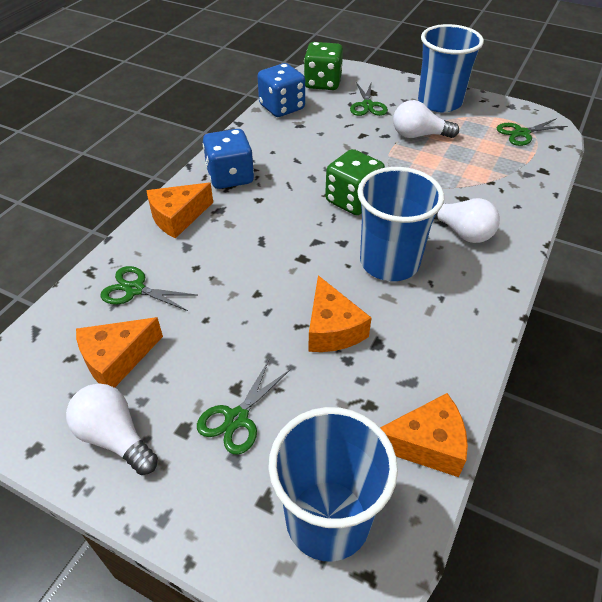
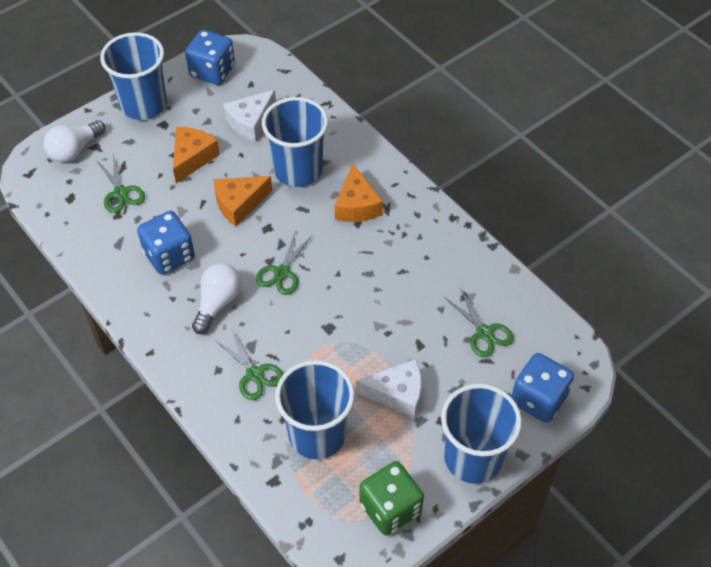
blue cup: 3 -> 4
blue dice: 2 -> 3
green dice: 2 -> 1
orange cheese: 4 -> 3
white cheese: 0 -> 2
white light bulb: 3 -> 2

